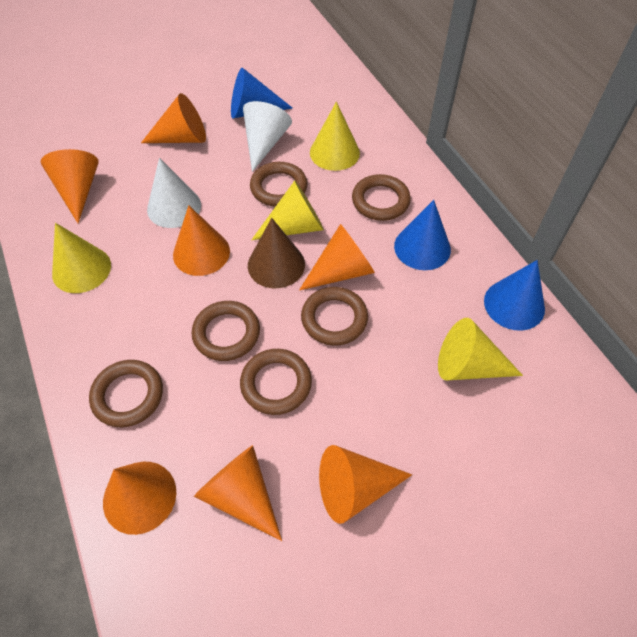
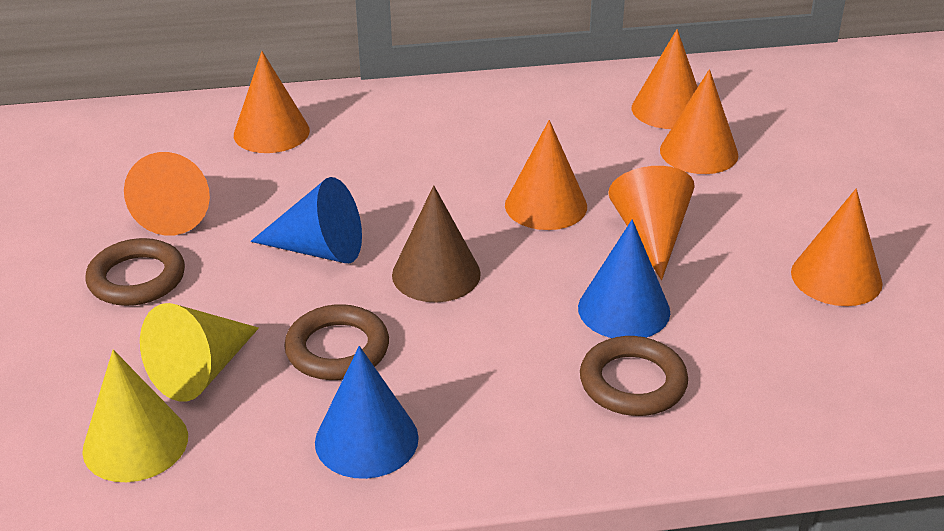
brown ring: 6 -> 3
white cone: 2 -> 0
yellow cone: 4 -> 2

